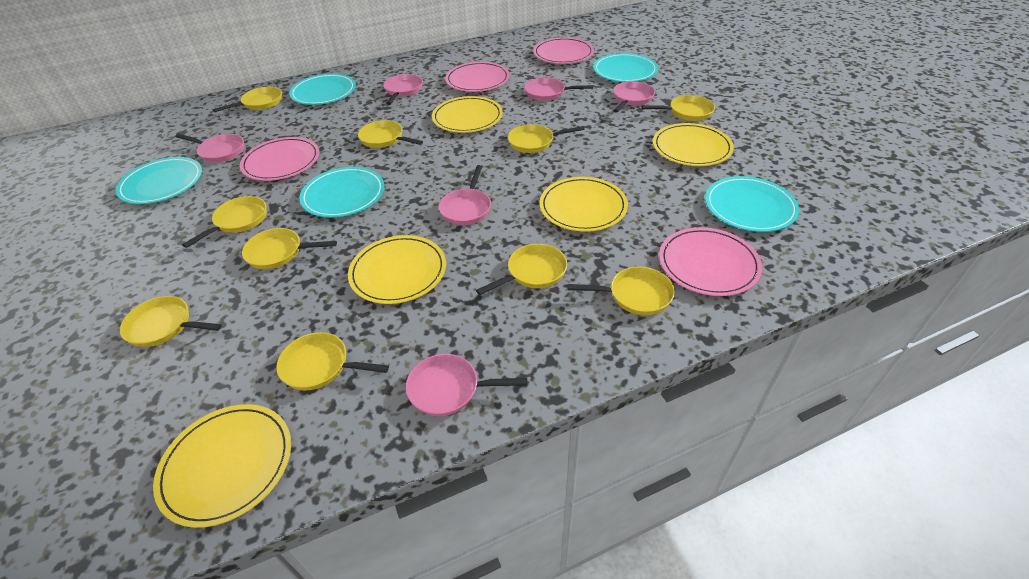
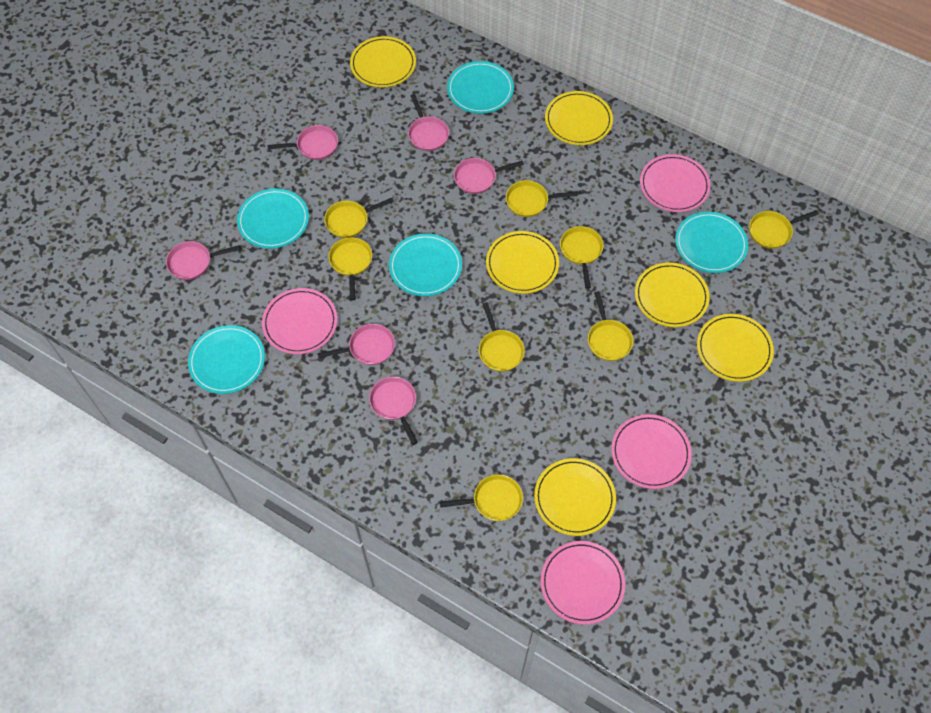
yellow pan: 10 -> 8
yellow plate: 5 -> 6

